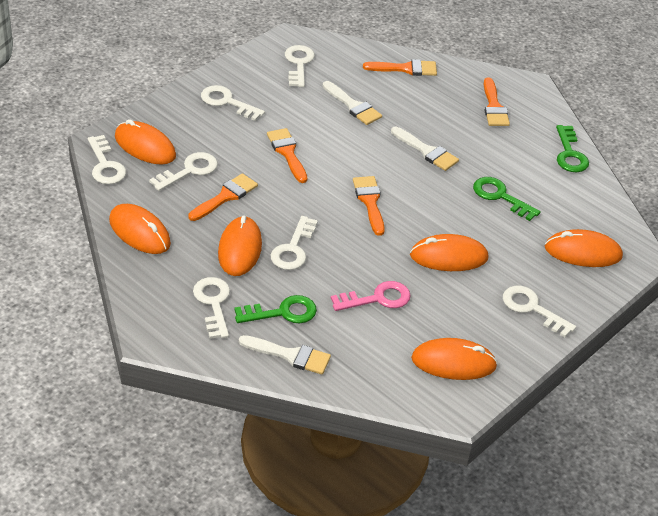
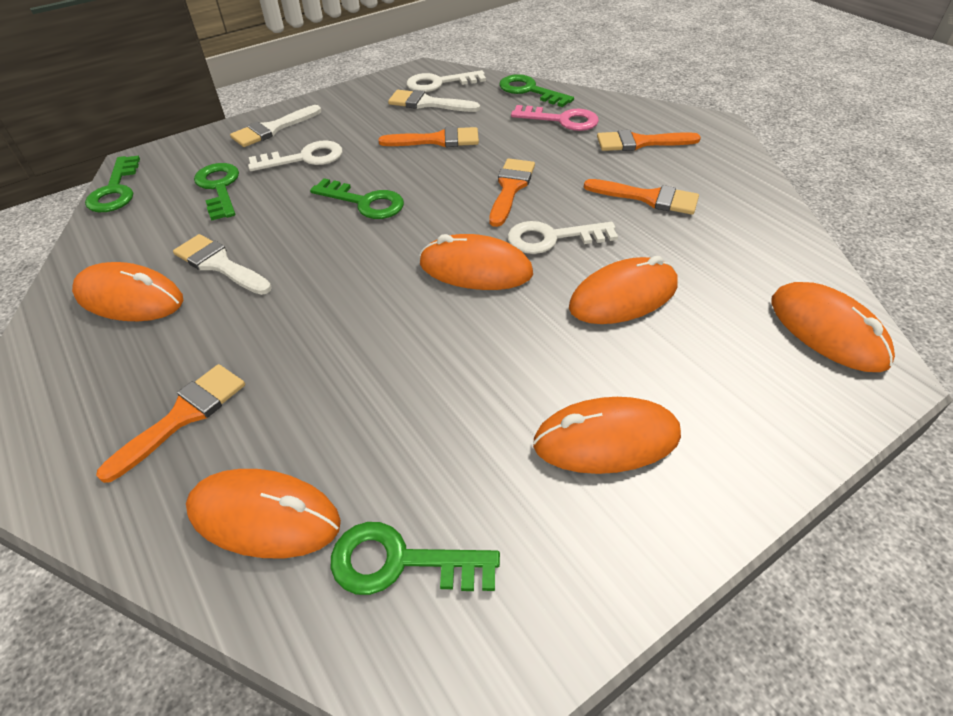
green key: 3 -> 5
white key: 7 -> 3

